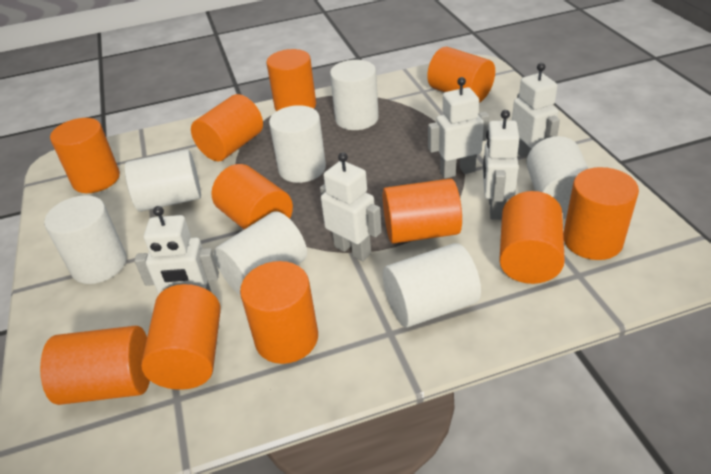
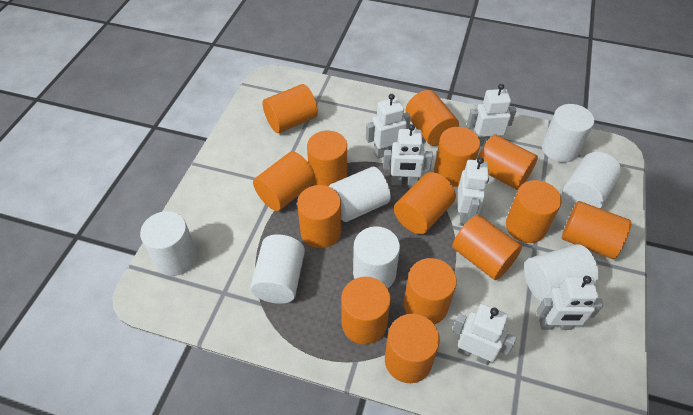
orange cylinder: 11 -> 14
white robot: 5 -> 6

